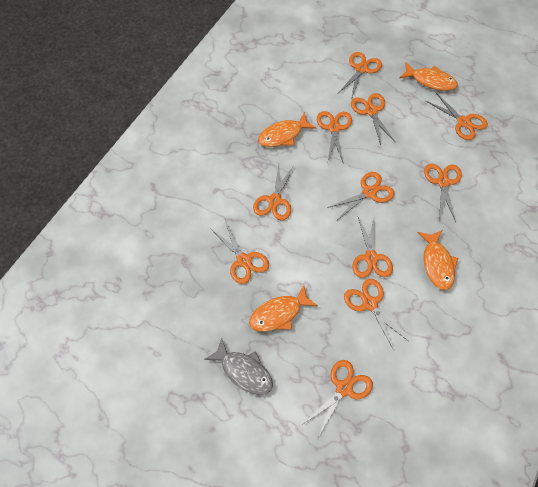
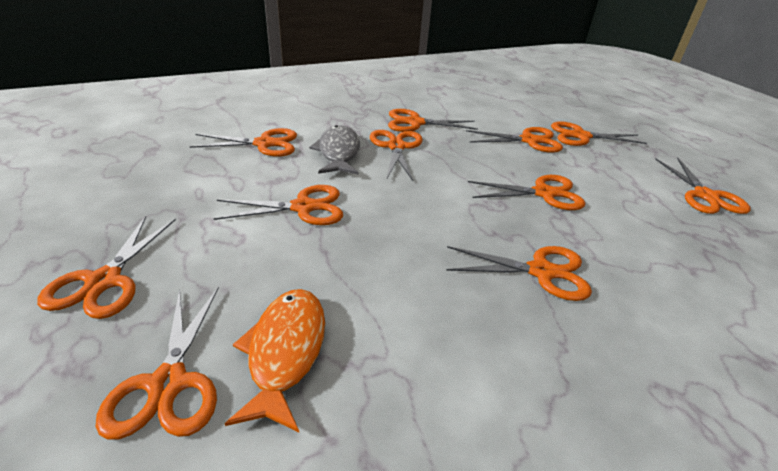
orange fish: 4 -> 1

